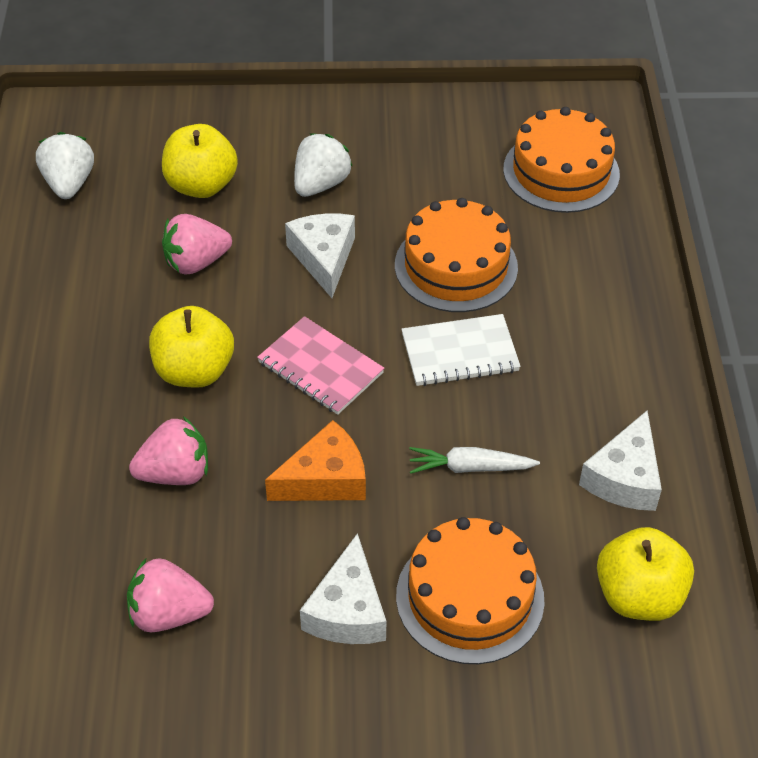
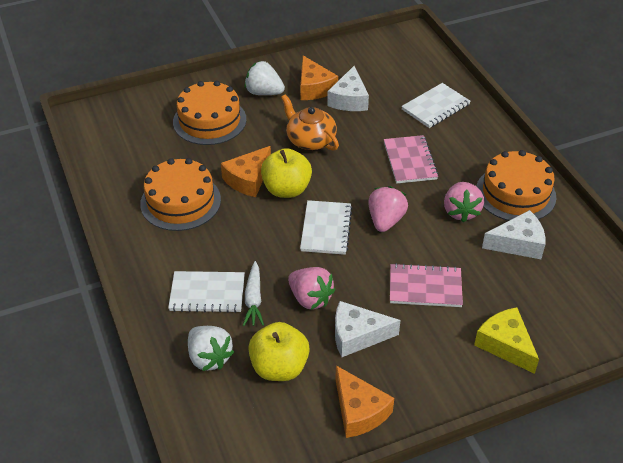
orange cheese: 1 -> 3
orange teapot: 0 -> 1
pink notebook: 1 -> 2
white notebook: 1 -> 3
yellow apple: 3 -> 2
yellow cheese: 0 -> 1

